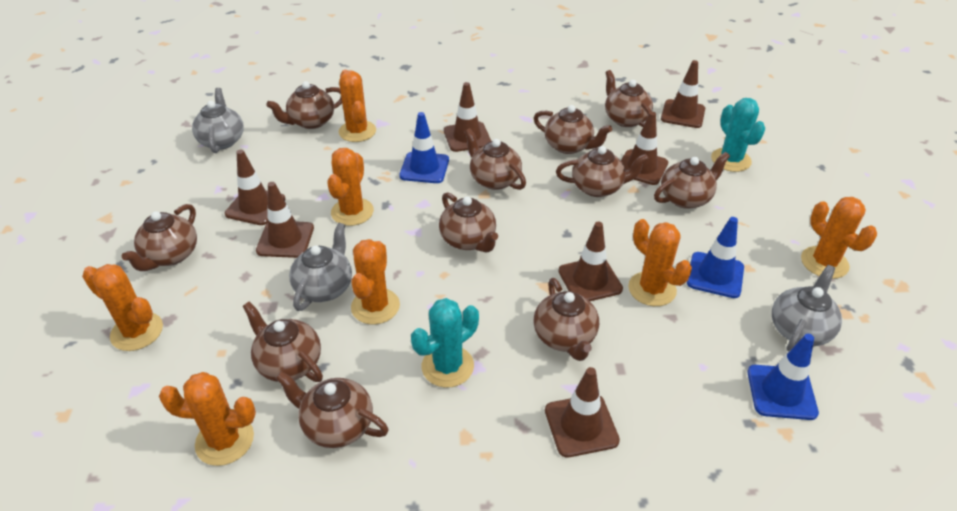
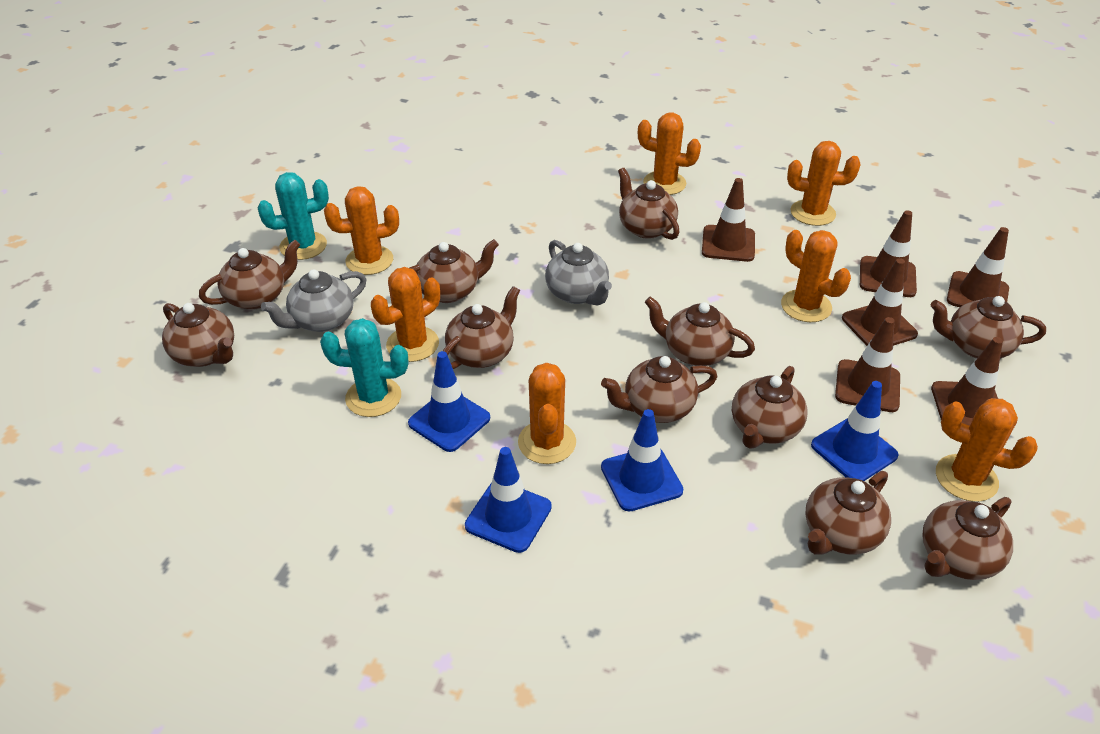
blue traffic cone: 3 -> 4
brown traffic cone: 7 -> 6
grey teapot: 3 -> 2

